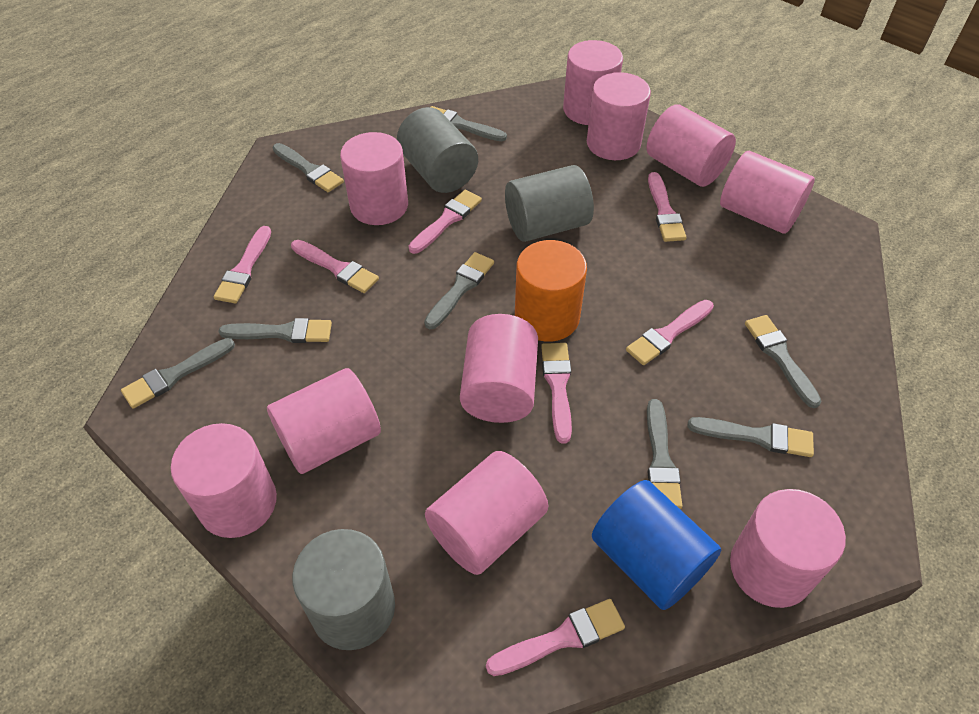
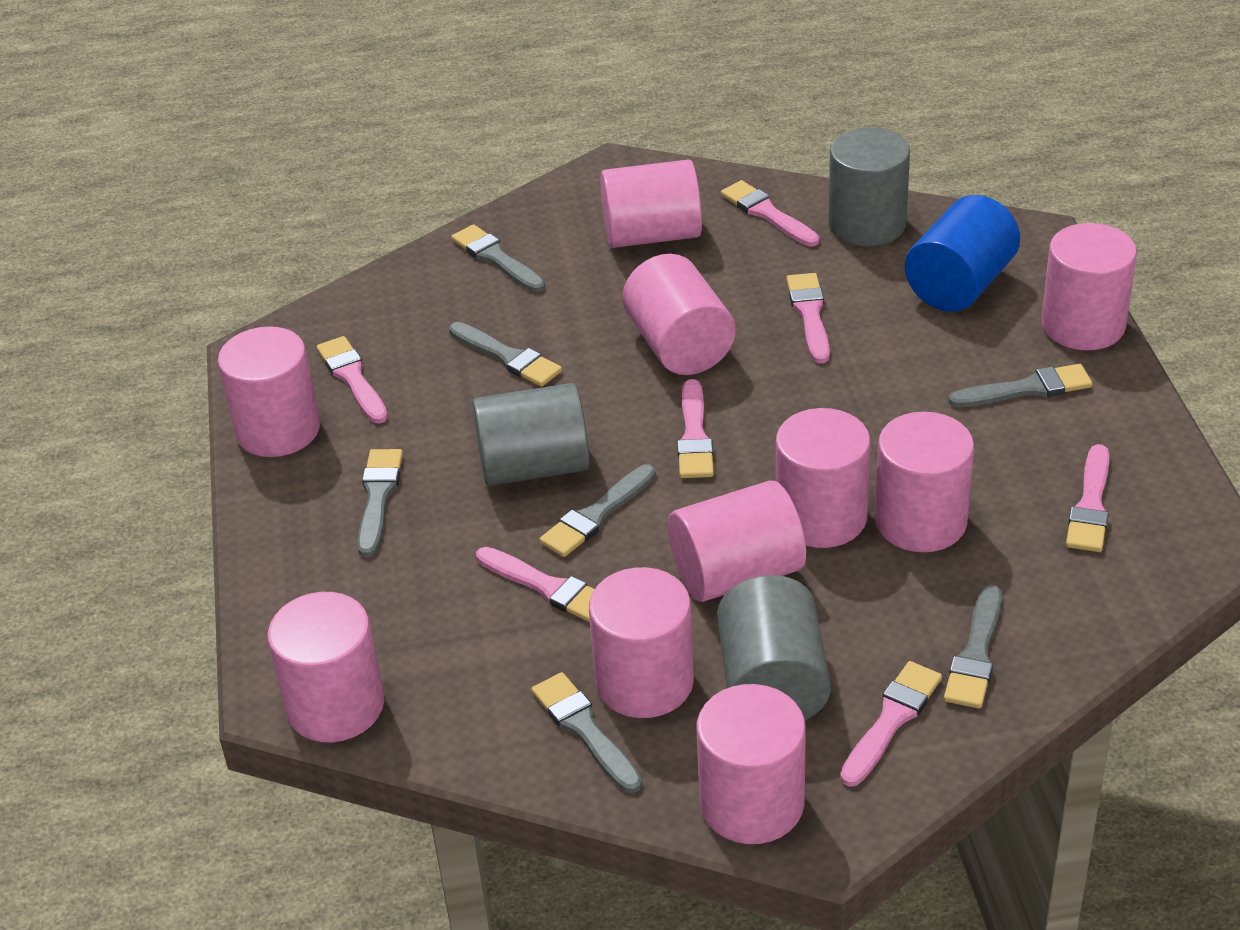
grey brush: 8 -> 7
orange cylinder: 1 -> 0

